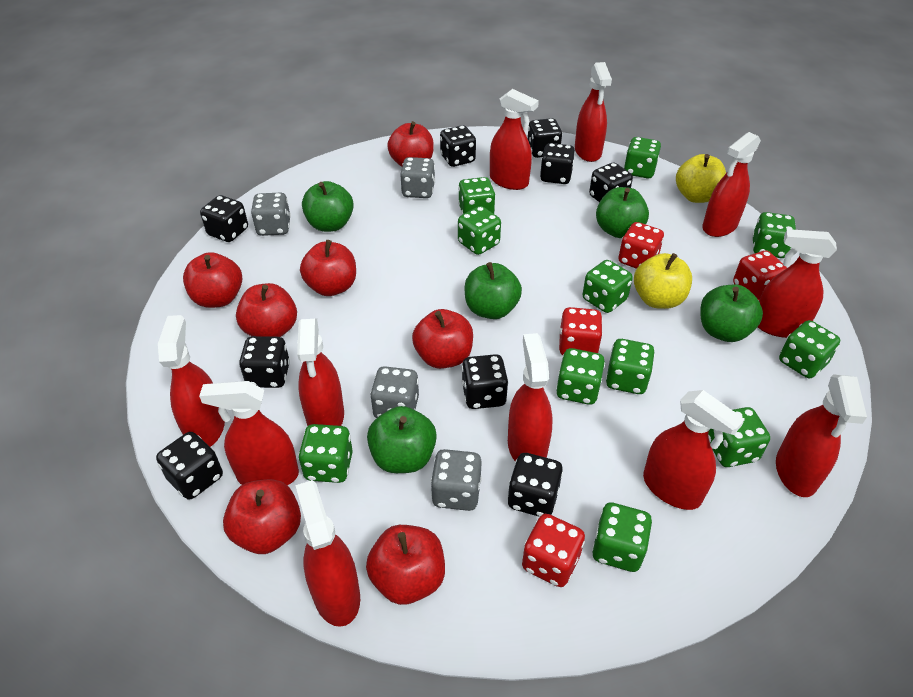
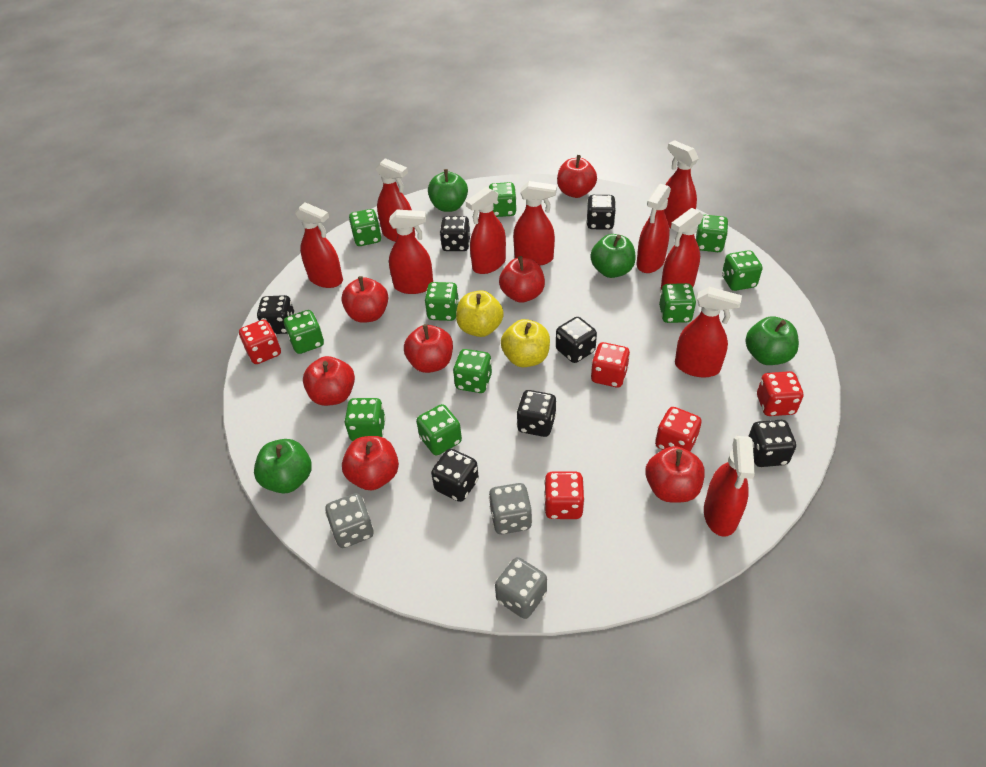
black dice: 9 -> 7
green apple: 5 -> 4
green dice: 11 -> 10
grey dice: 4 -> 3
red dice: 4 -> 5
red spray bottle: 11 -> 10

